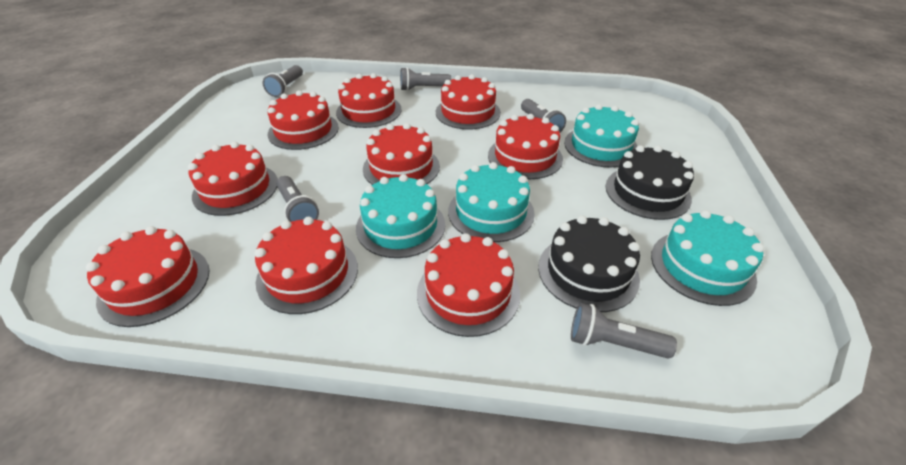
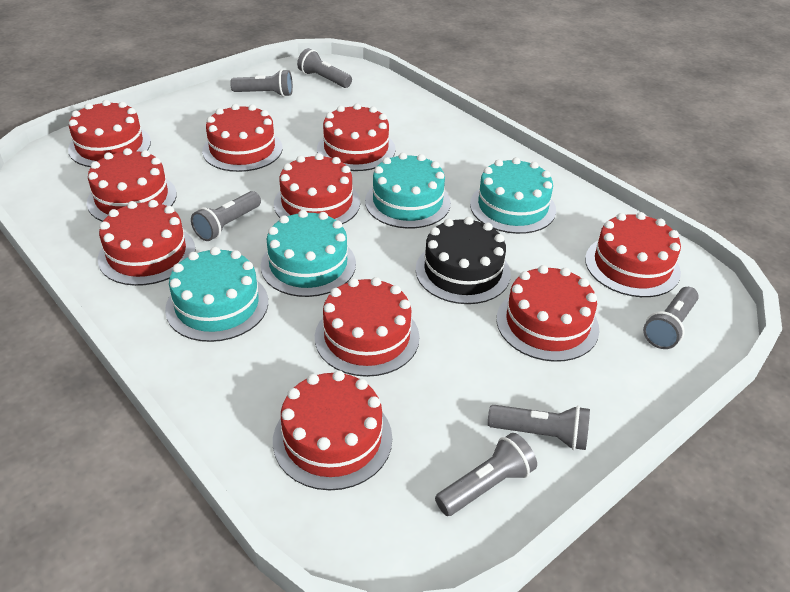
black cake: 2 -> 1
grey flashlight: 5 -> 6
red cake: 9 -> 10

